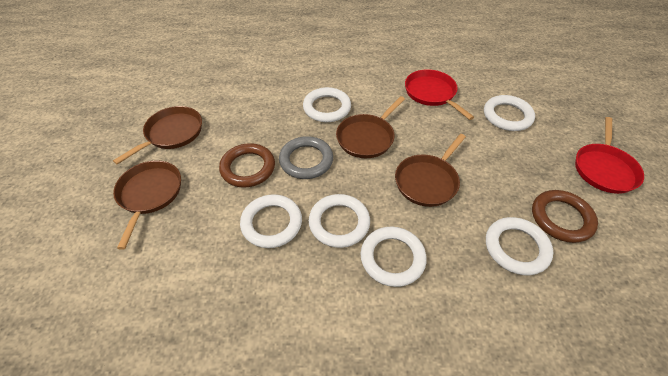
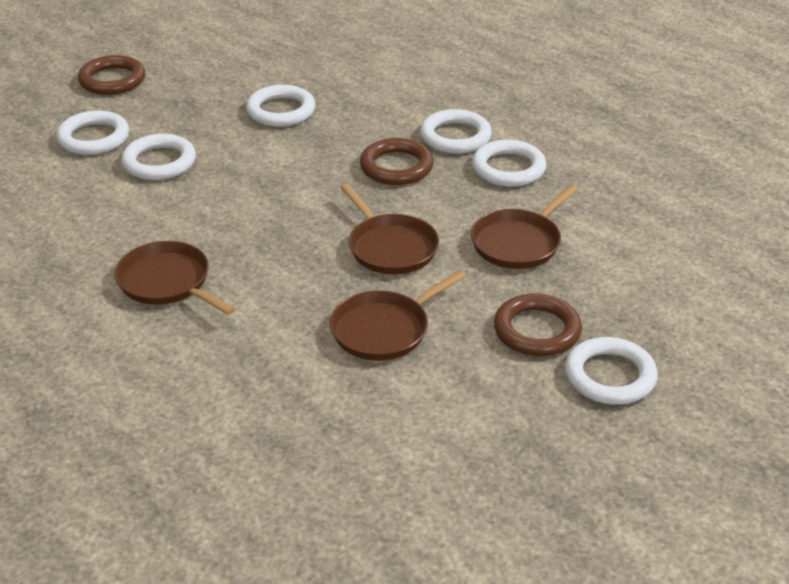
brown ring: 2 -> 3
grey ring: 1 -> 0
red pan: 2 -> 0

